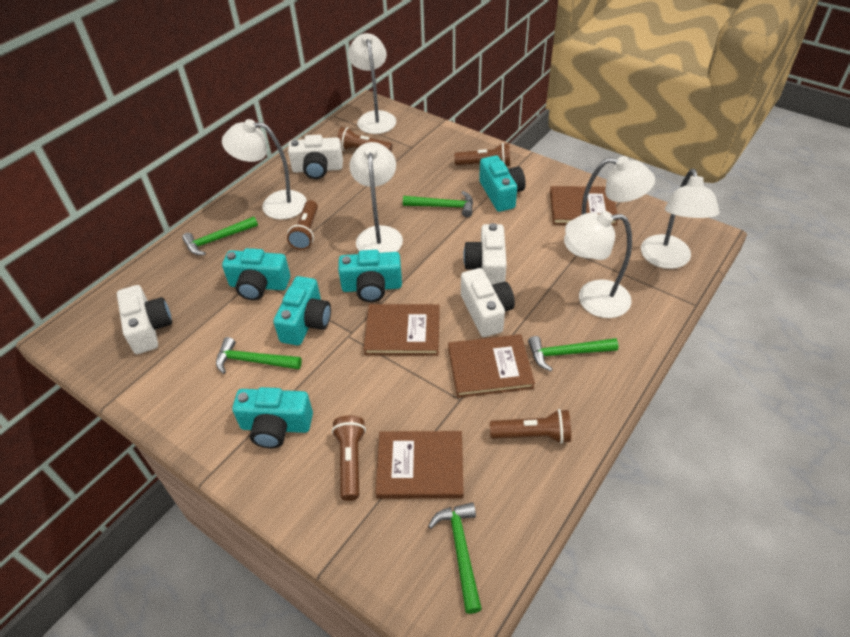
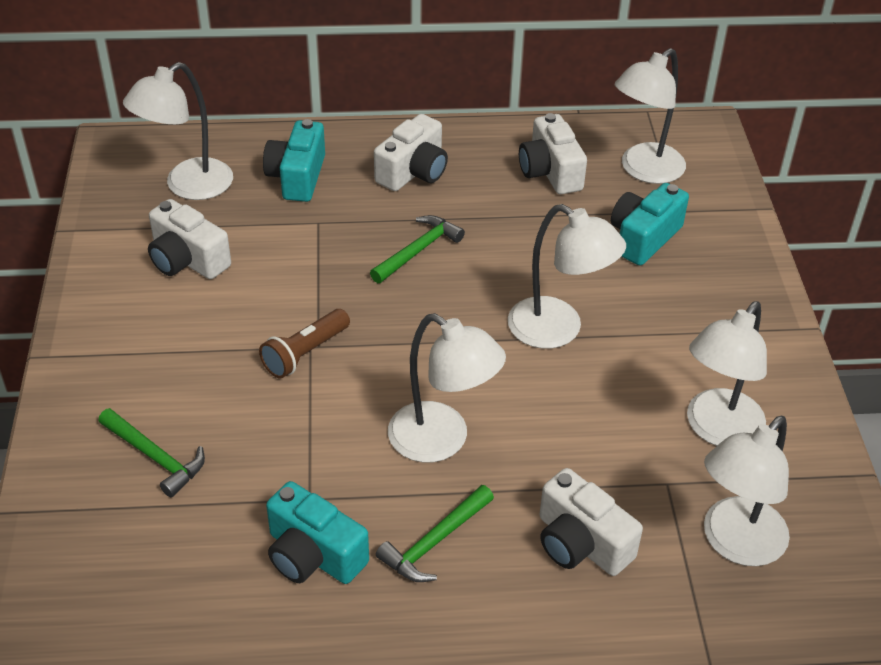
brown book: 4 -> 0
brown flashlight: 5 -> 1
green hammer: 5 -> 3
turquoise camera: 5 -> 3

